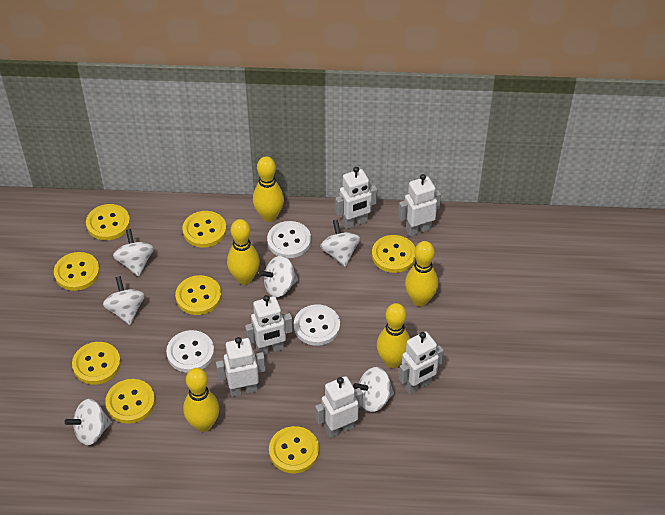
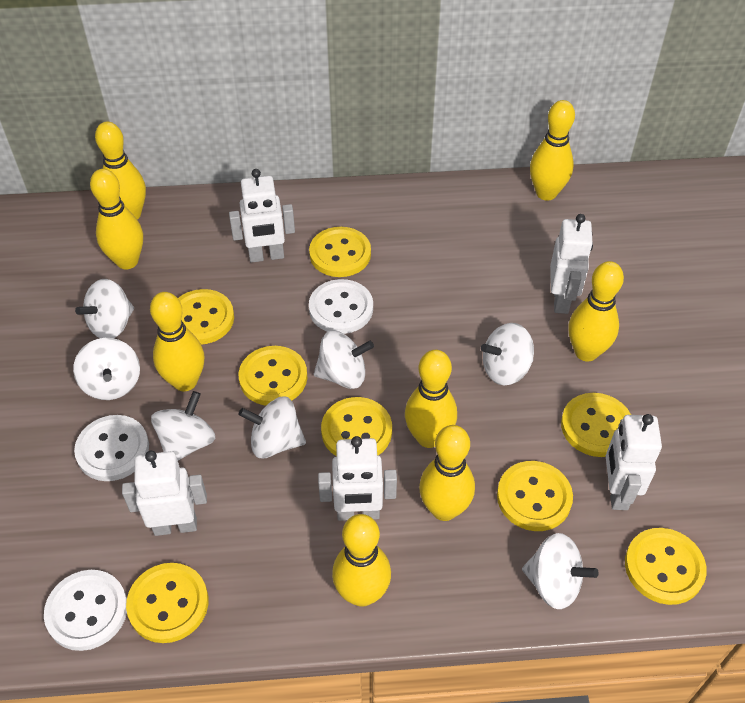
white robot: 6 -> 5
white spinning top: 6 -> 7
yellow bowling pin: 5 -> 8

